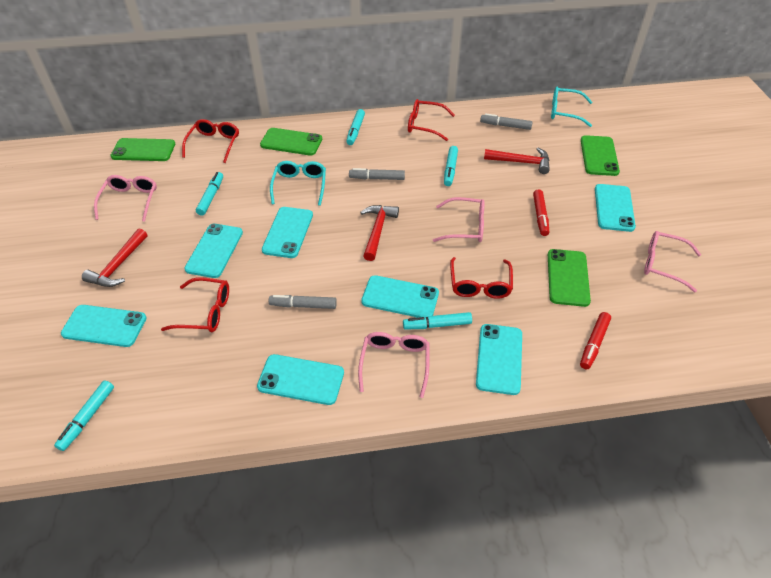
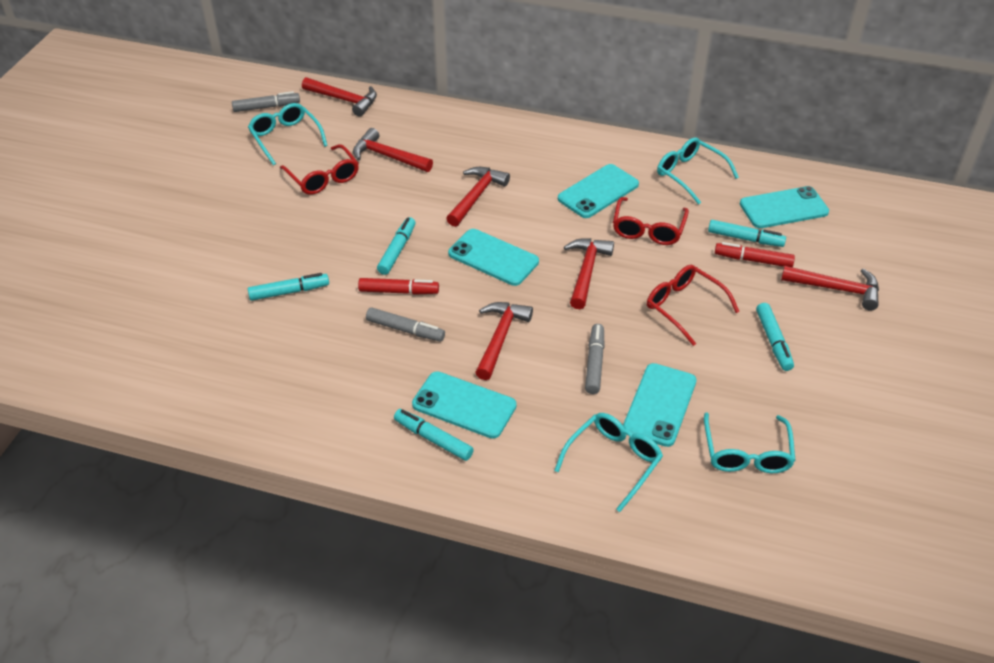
green phone: 4 -> 0
pink glasses: 4 -> 0
red glasses: 4 -> 3
red hammer: 3 -> 6
turquoise glasses: 2 -> 4
turquoise phone: 7 -> 5

